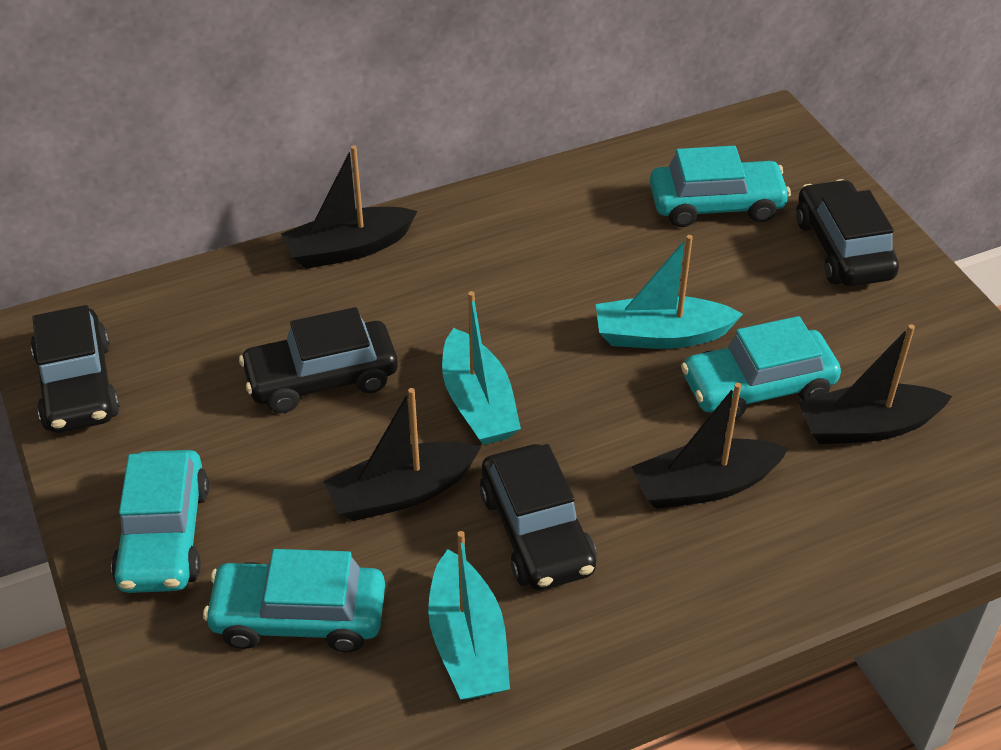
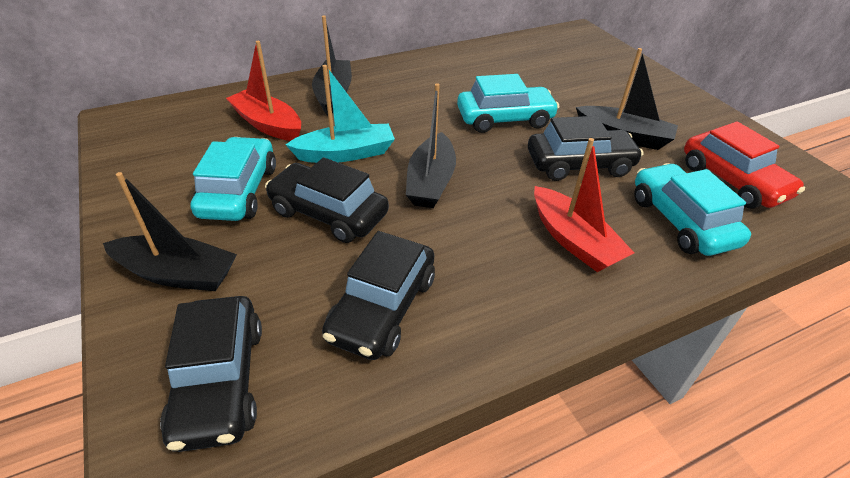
red boat: 0 -> 2
red car: 0 -> 1
turquoise boat: 3 -> 1
turquoise car: 4 -> 3

